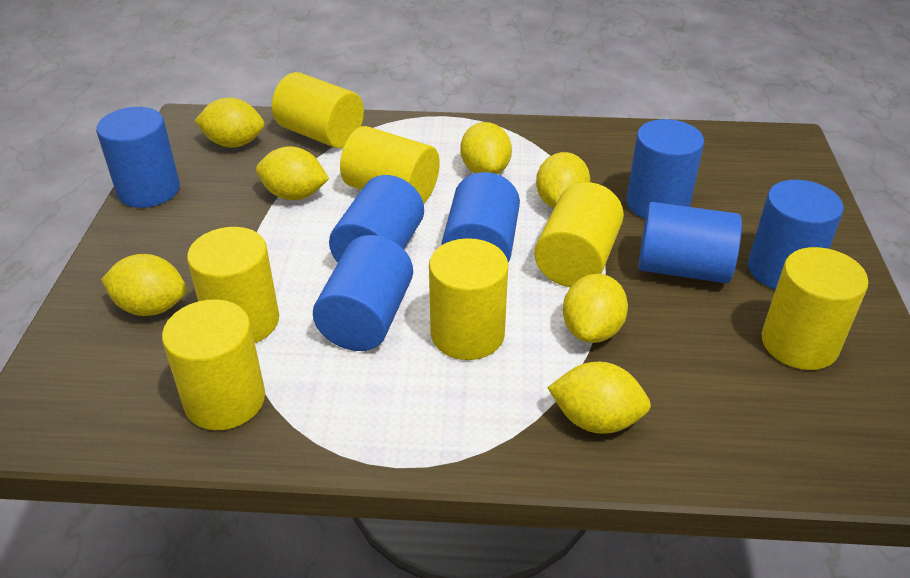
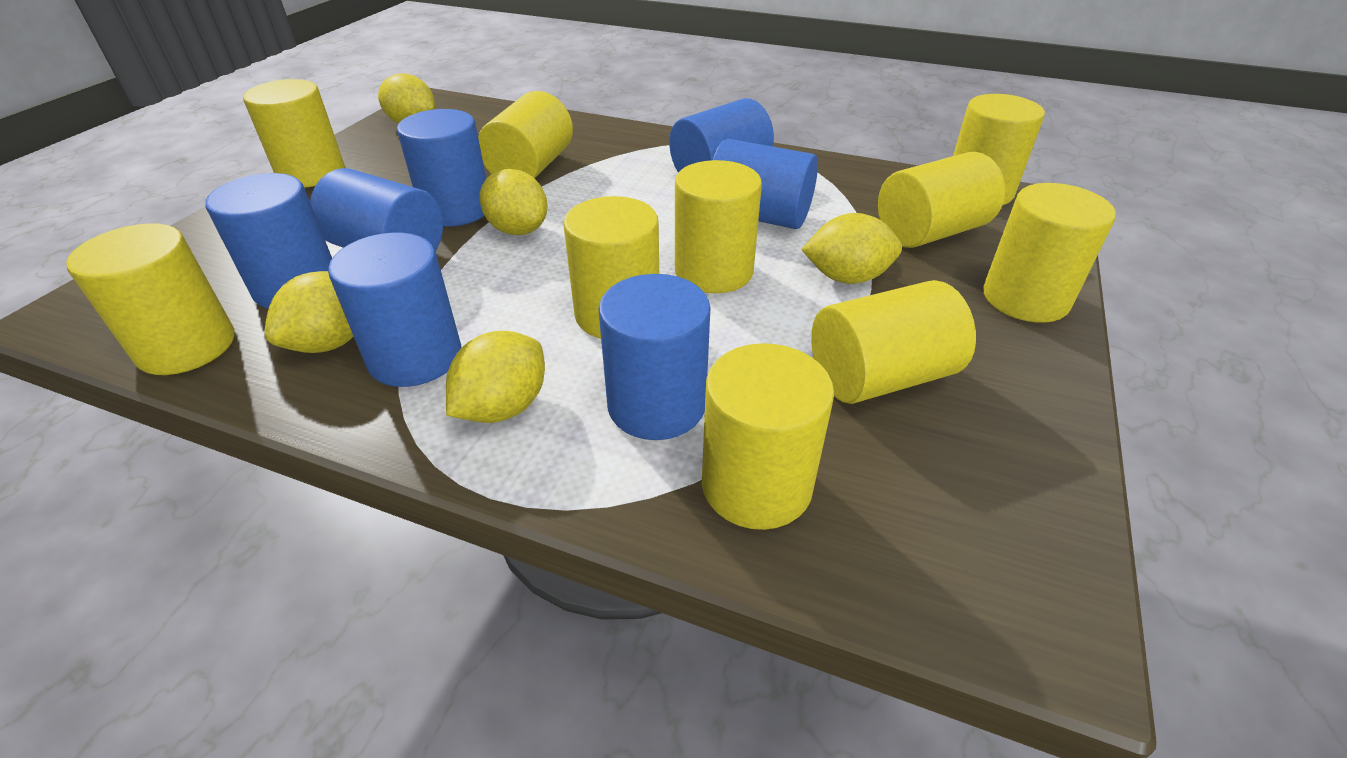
yellow cylinder: 7 -> 10
yellow lemon: 7 -> 5

